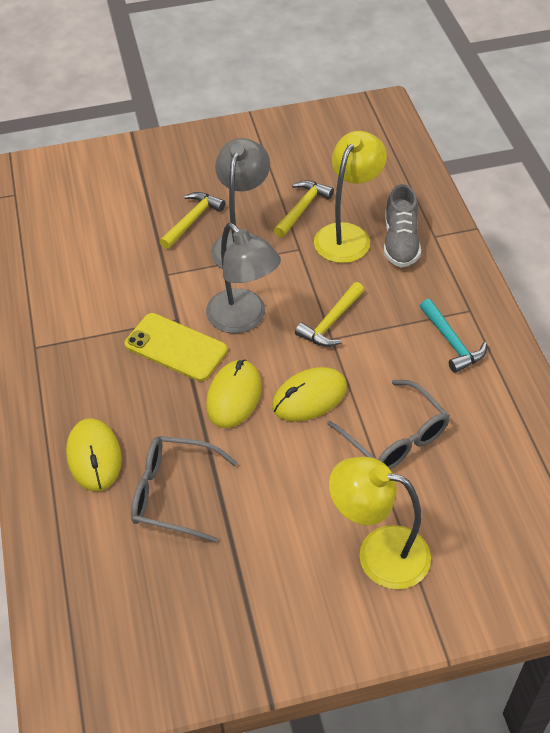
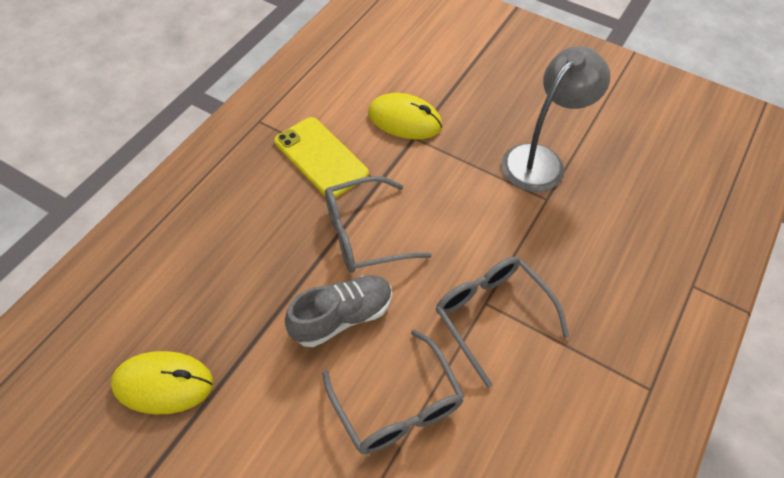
grey glasses: 2 -> 3
grey lamp: 2 -> 1
turquoise hammer: 1 -> 0
yellow hammer: 3 -> 0
yellow lamp: 2 -> 0
yellow mouse: 3 -> 2

